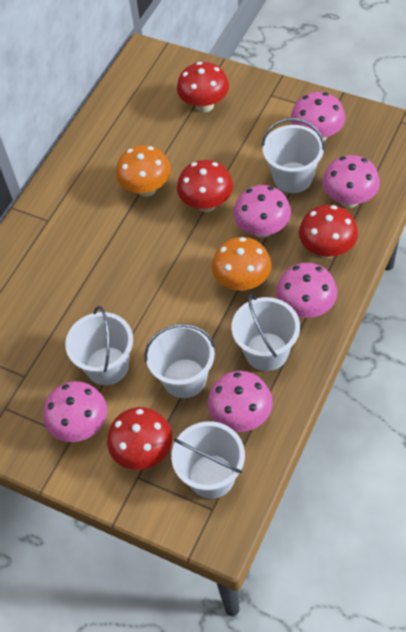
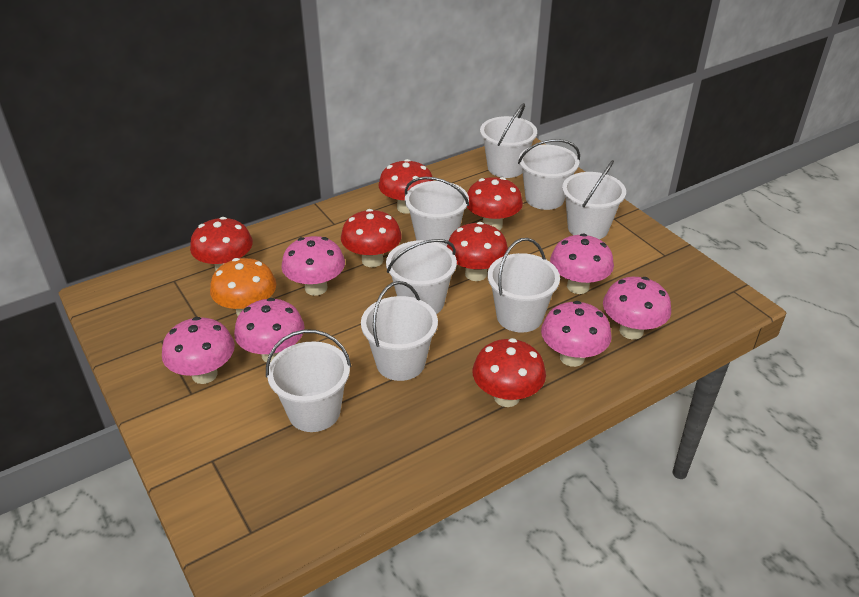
orange mushroom: 2 -> 1
red mushroom: 4 -> 6
white bucket: 5 -> 8

